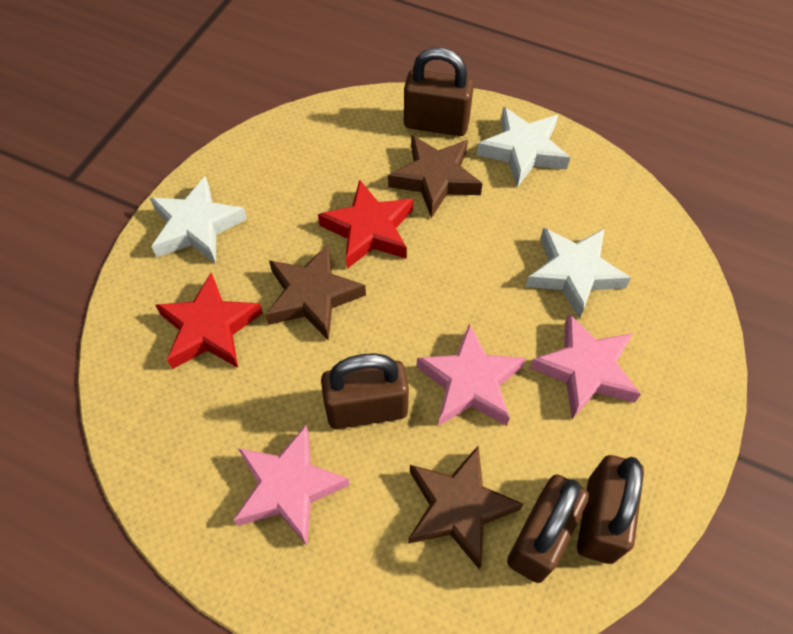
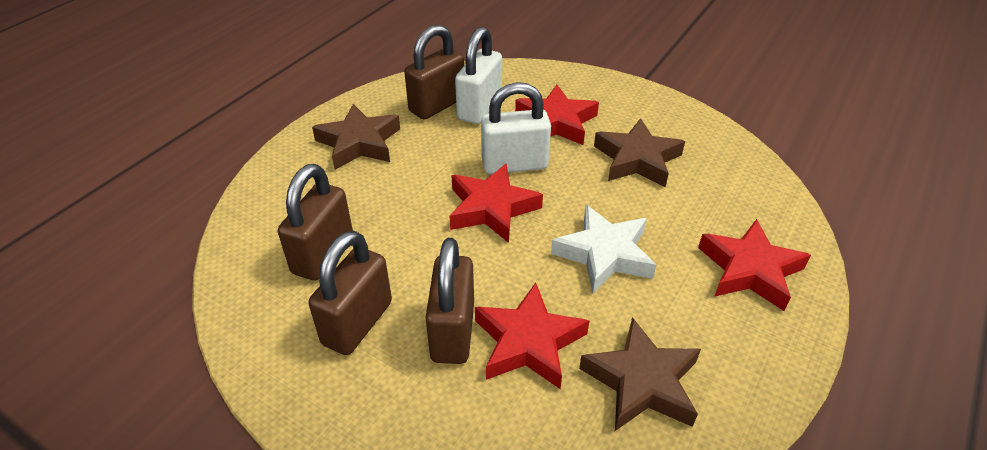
pink star: 3 -> 0
red star: 2 -> 4
white padlock: 0 -> 2
white star: 3 -> 1

